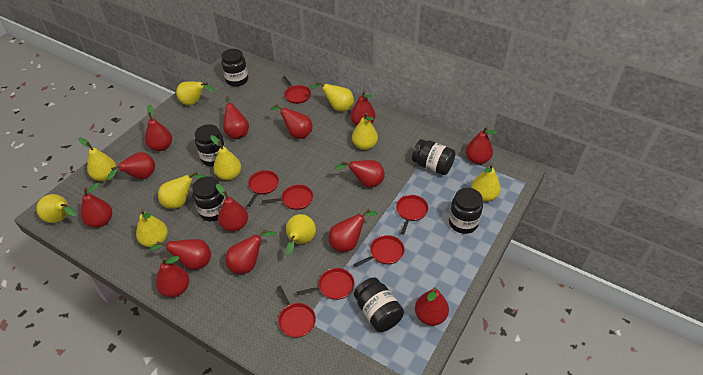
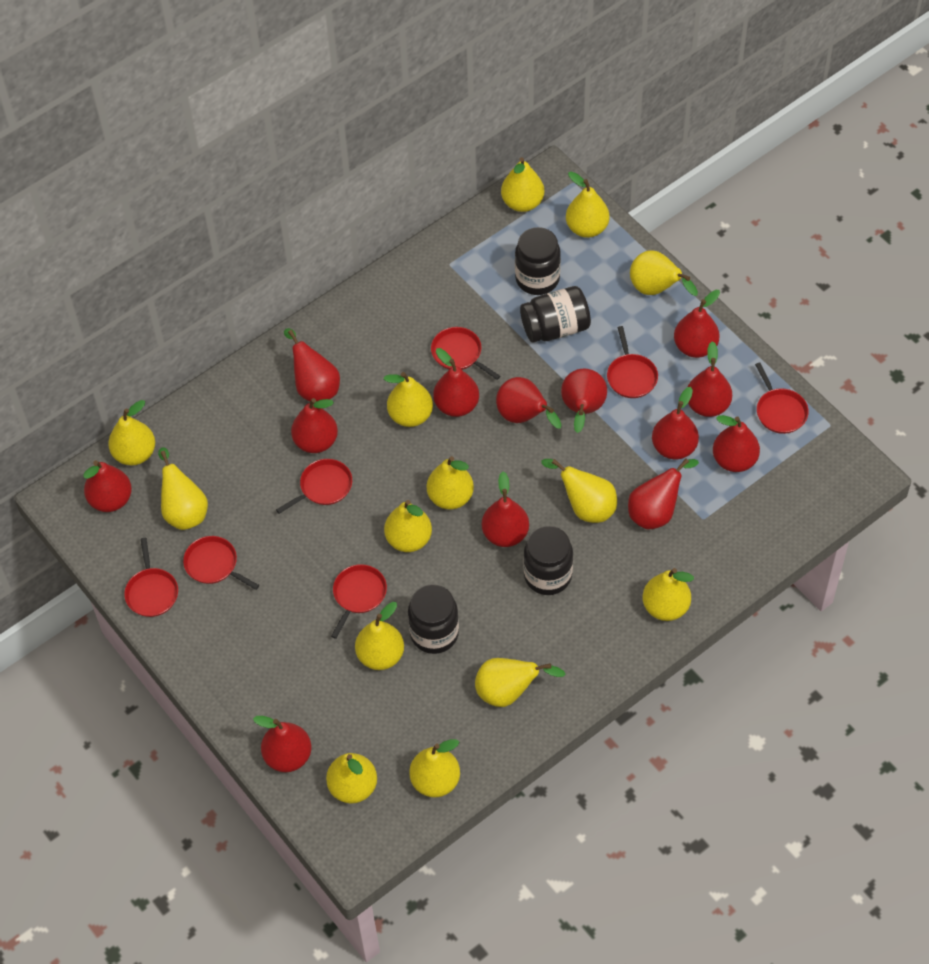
black jar: 6 -> 4
red pear: 14 -> 13
yellow pear: 10 -> 14

